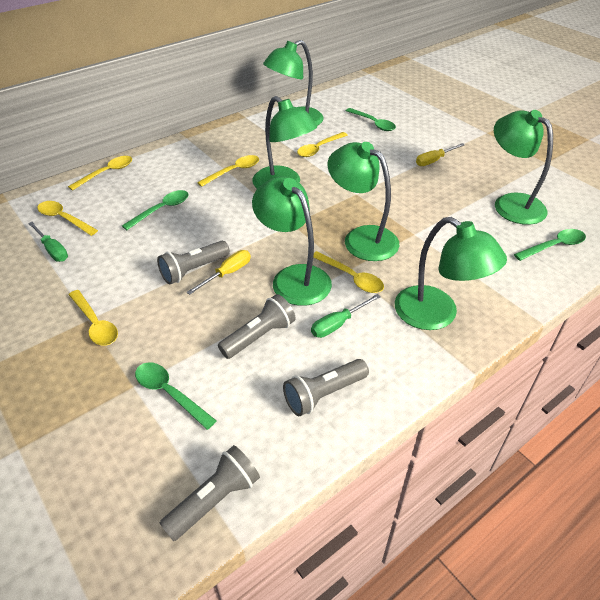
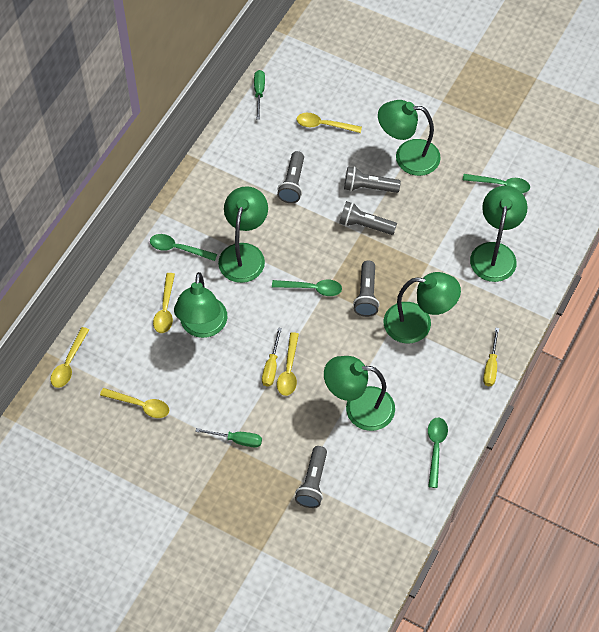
grey flashlight: 4 -> 5
yellow spoon: 6 -> 5

